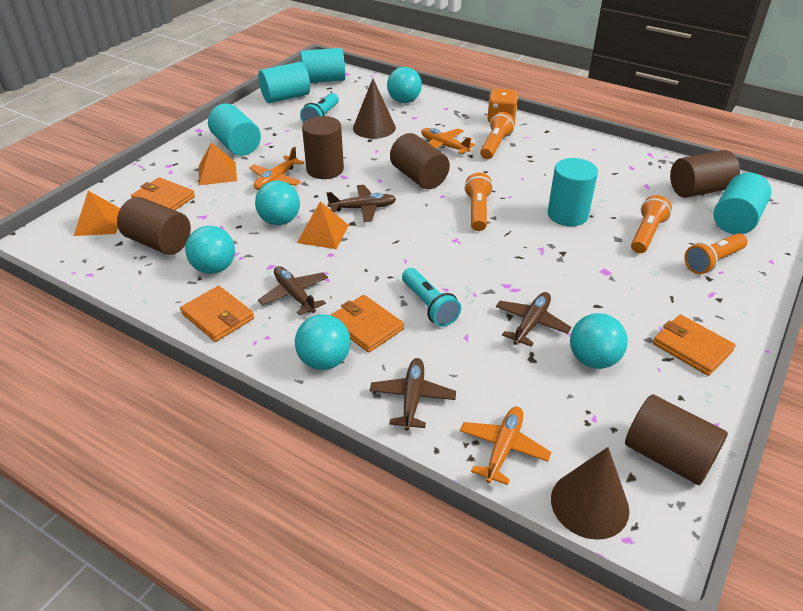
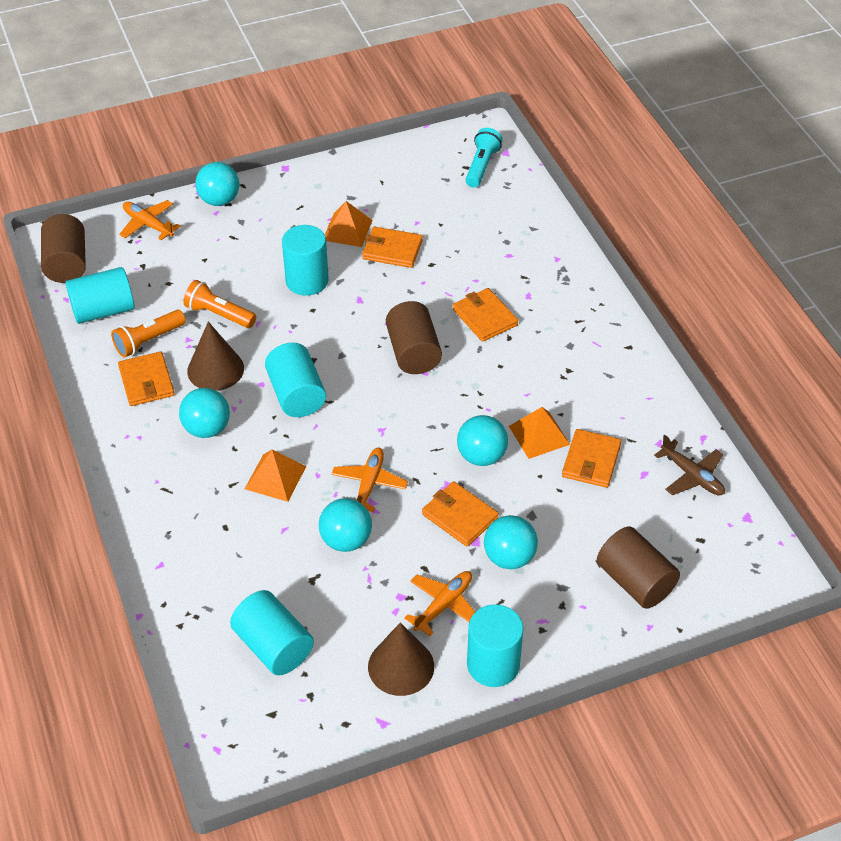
brown cylinder: 5 -> 3
brown plane: 4 -> 1
orange dice: 1 -> 0
orange flashlight: 4 -> 2
orange wallet: 4 -> 5
turquoise flashlight: 2 -> 1

